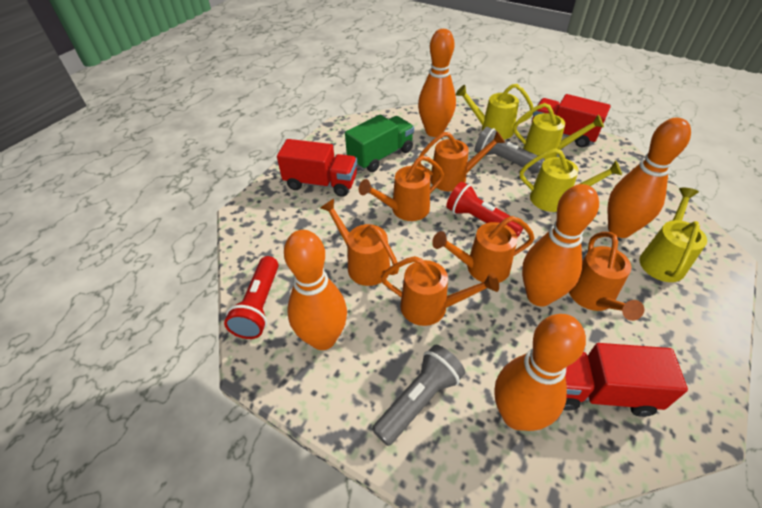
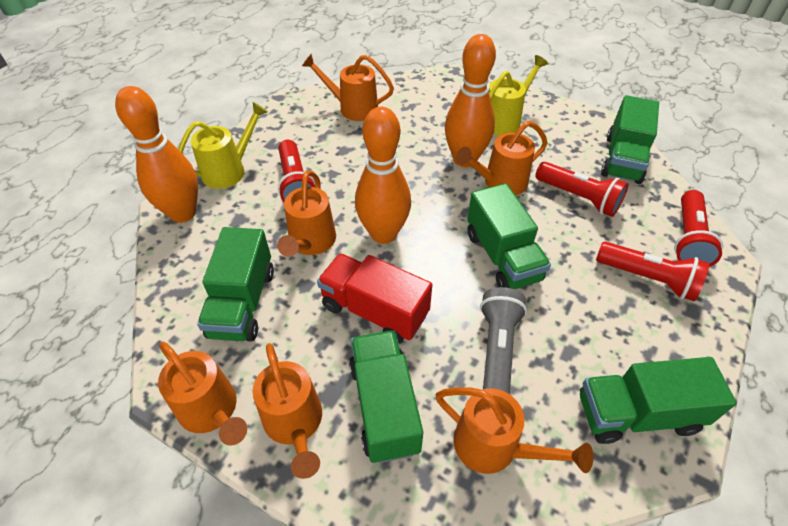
green truck: 1 -> 5
grey flashlight: 2 -> 1
orange bowling pin: 5 -> 3
red flashlight: 2 -> 4
red truck: 3 -> 1
yellow watering can: 4 -> 2

